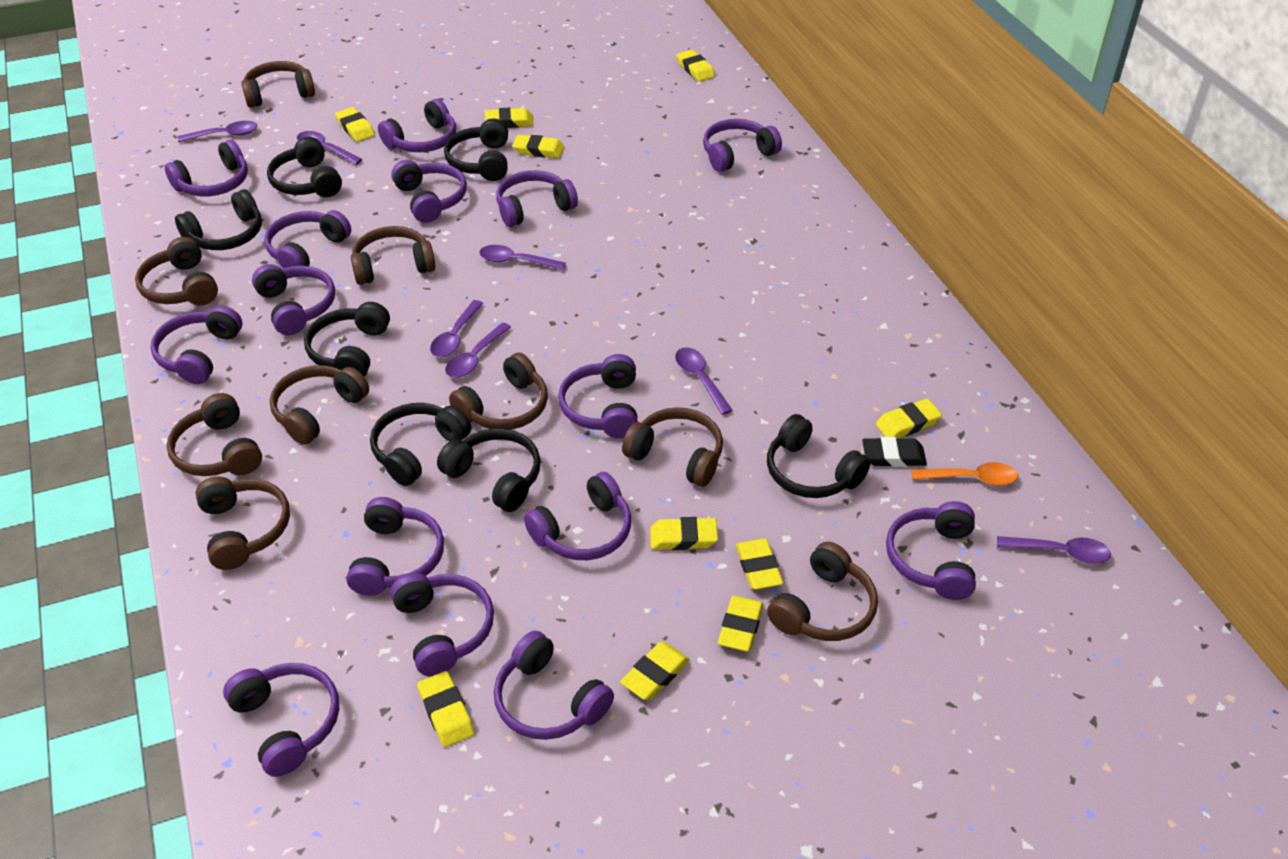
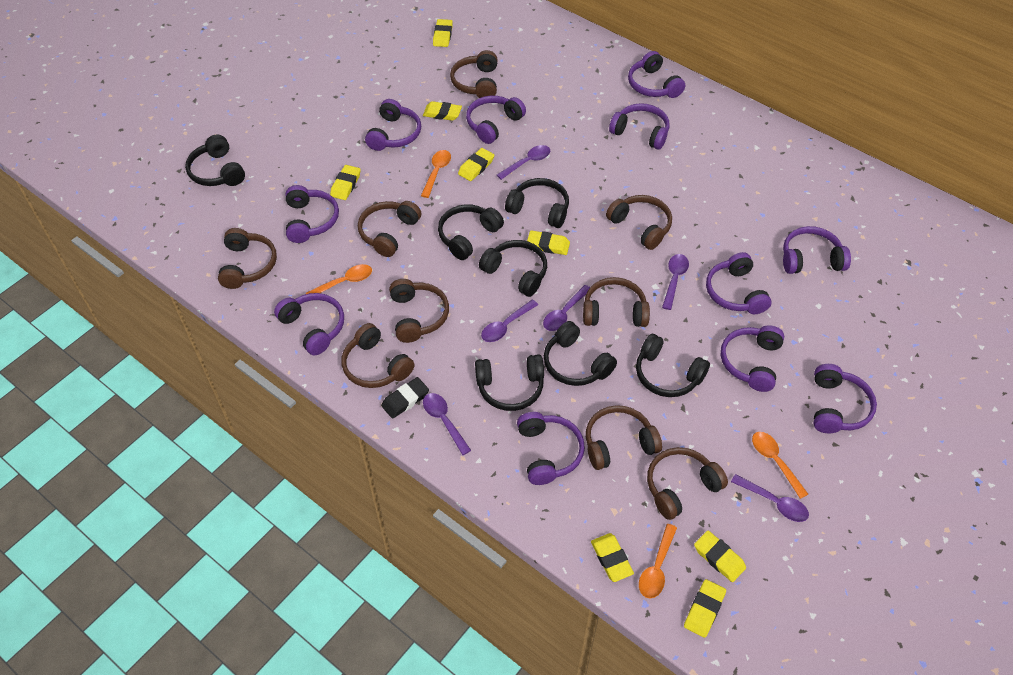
orange spoon: 1 -> 4
purple headphones: 15 -> 11
purple spoon: 7 -> 6
yellow eraser: 10 -> 8

